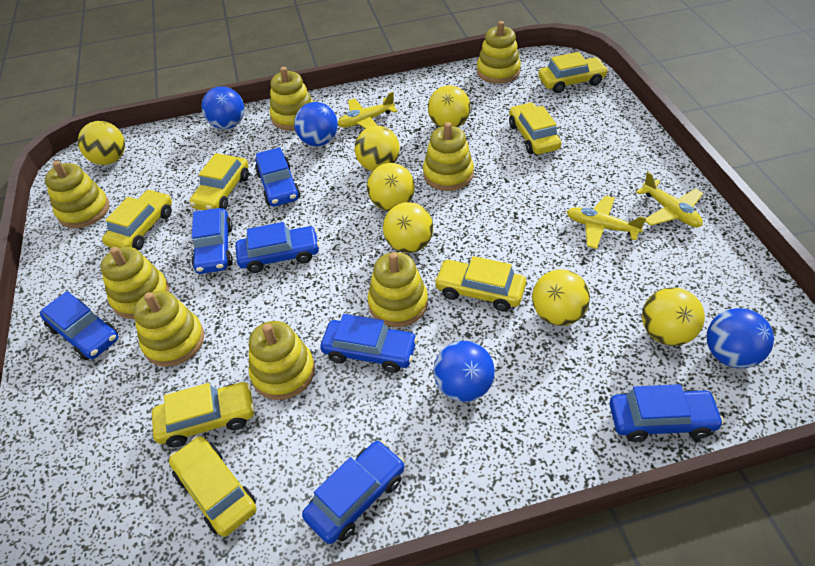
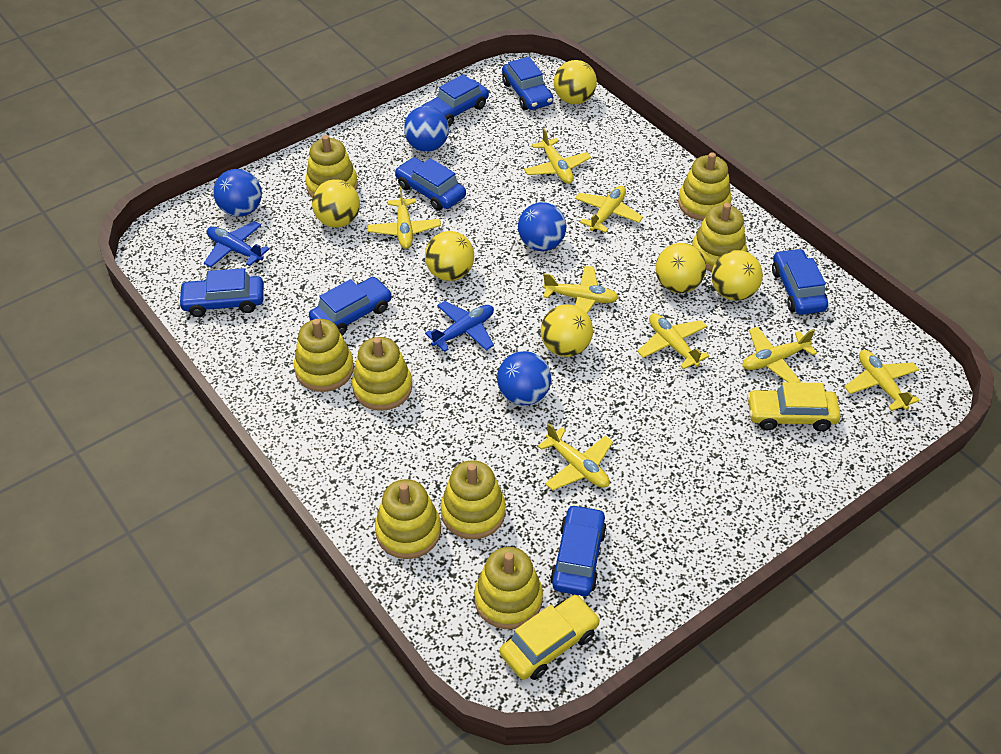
blue plane: 0 -> 2
yellow ball: 7 -> 6
yellow car: 7 -> 2
yellow plane: 3 -> 8

